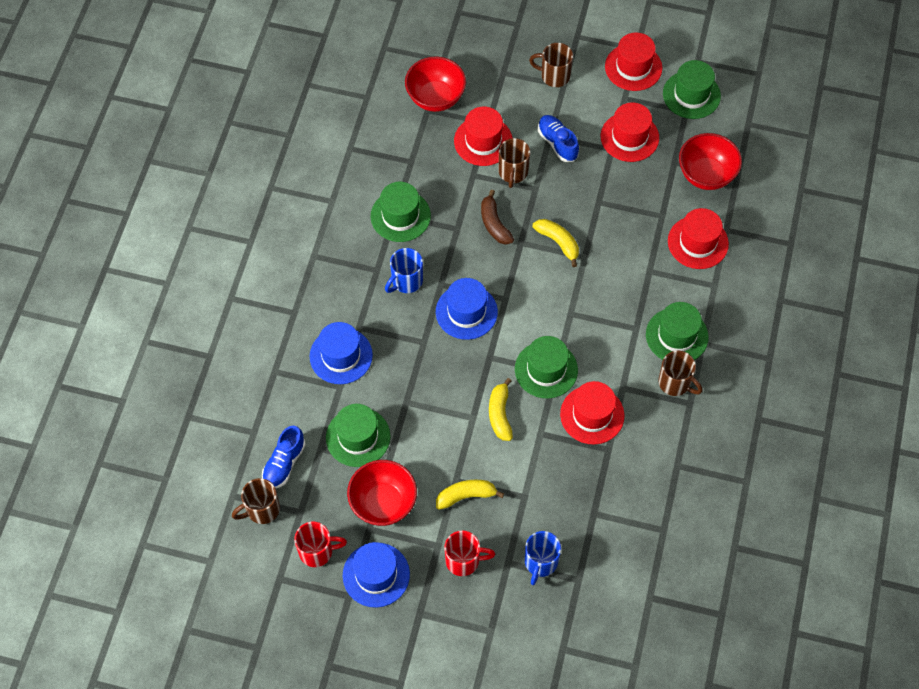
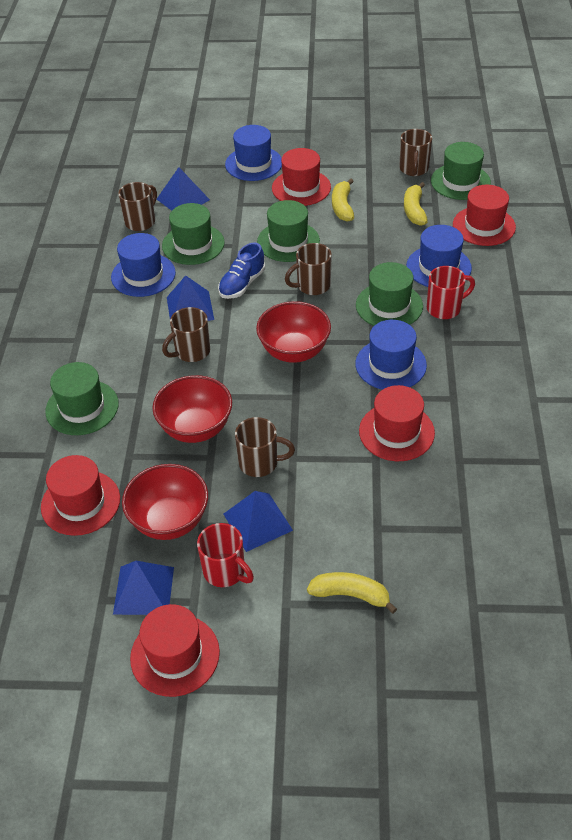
blue hat: 3 -> 4
blue mug: 2 -> 0
blue pyramid: 0 -> 4
blue shoe: 2 -> 1
brown banana: 1 -> 0
brown mug: 4 -> 5

